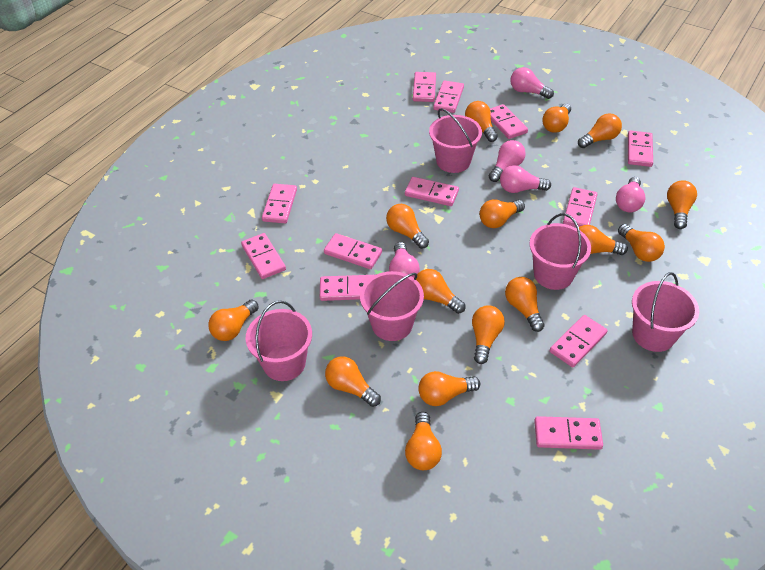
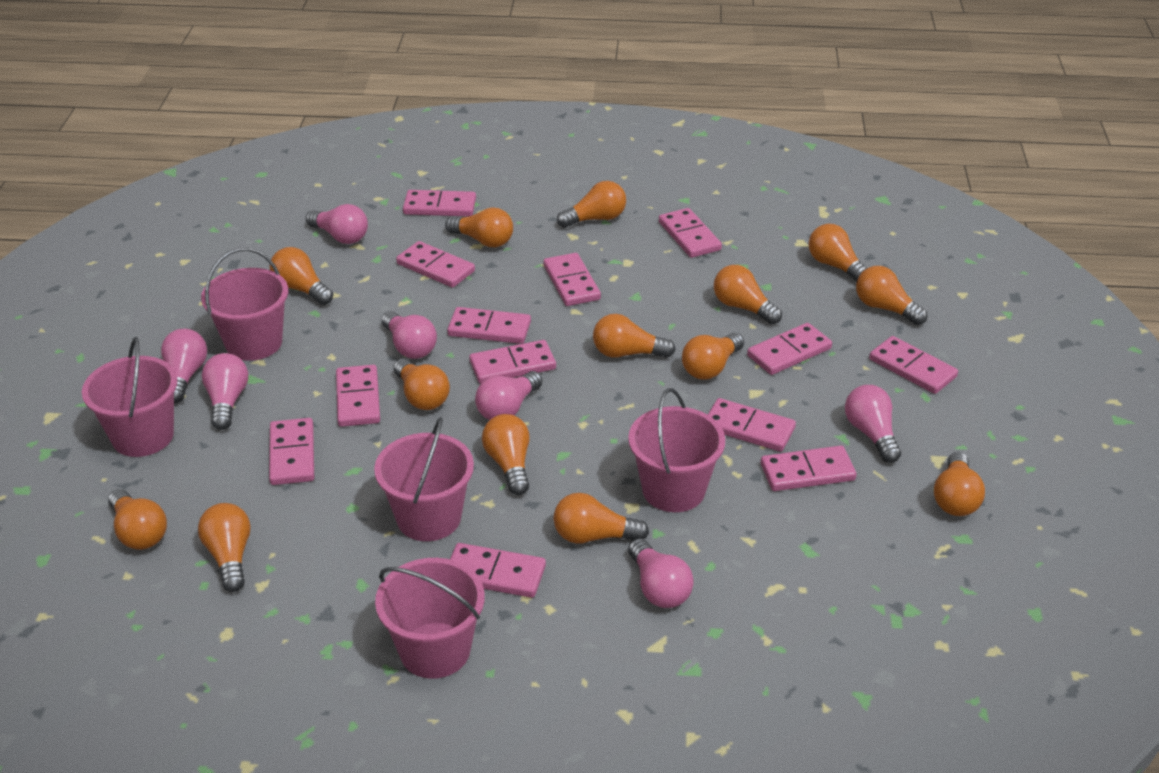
orange light bulb: 15 -> 14
pink domino: 12 -> 13
pink light bulb: 5 -> 7

